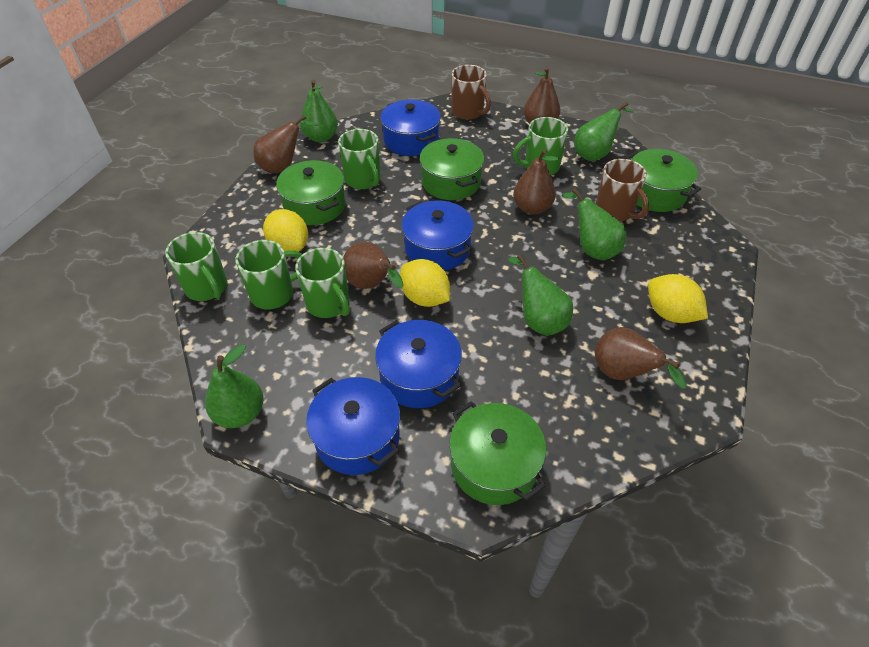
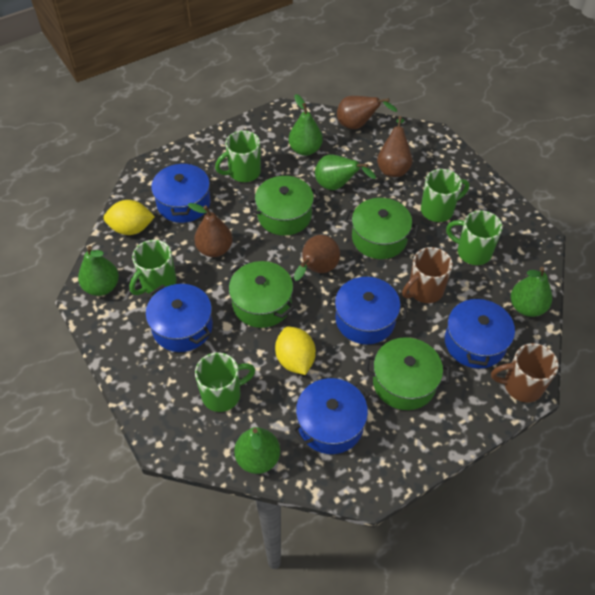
blue pot: 4 -> 5
brown pear: 5 -> 4
yellow lemon: 3 -> 2

